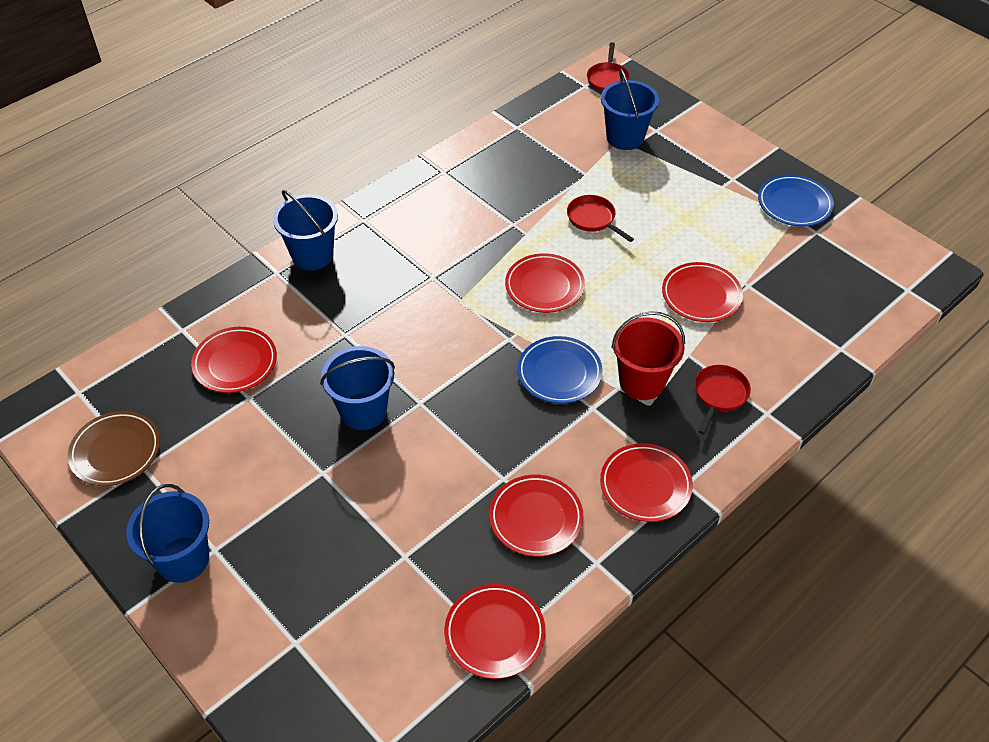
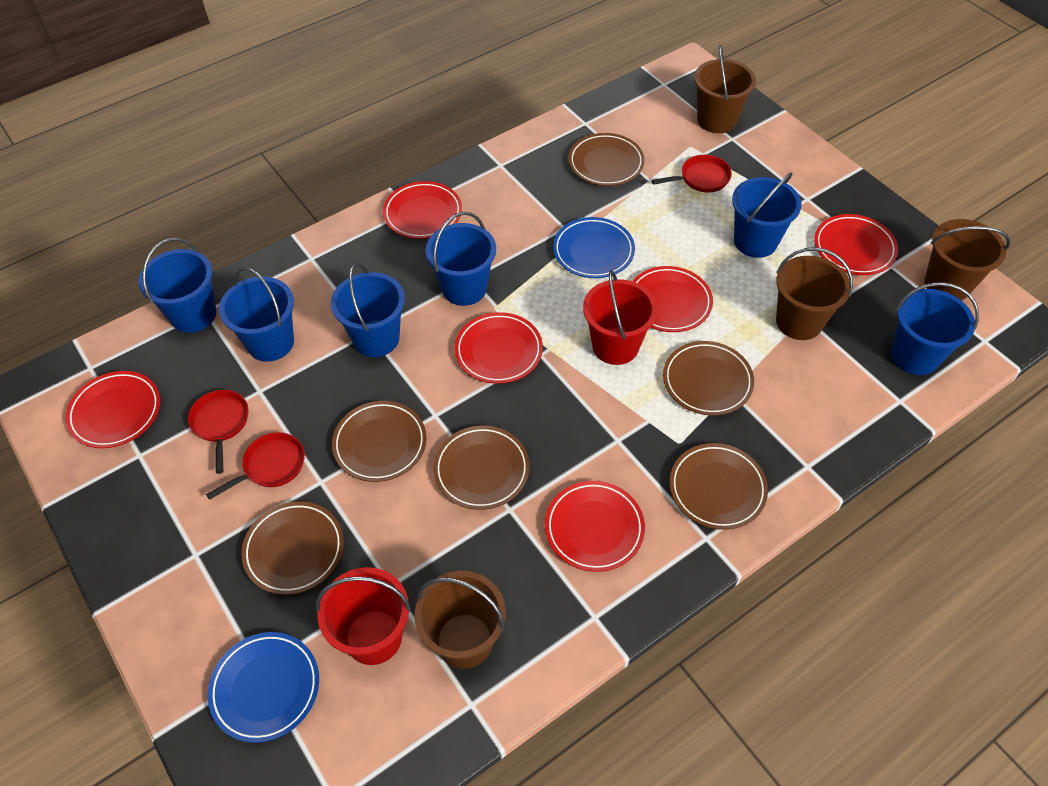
blue bucket: 4 -> 6
brown bucket: 0 -> 4
brown plate: 1 -> 6
red bucket: 1 -> 2

